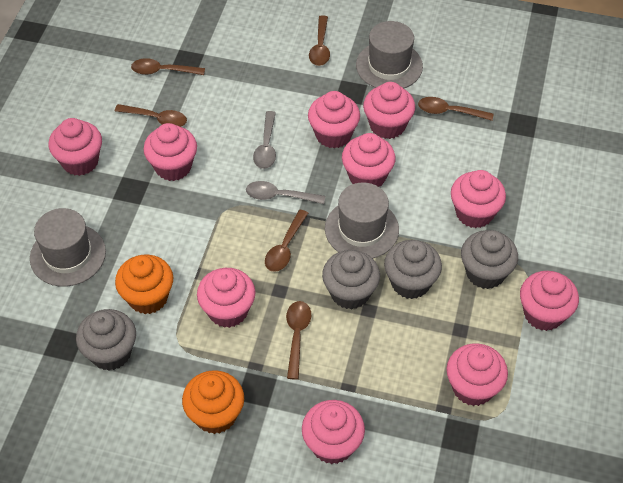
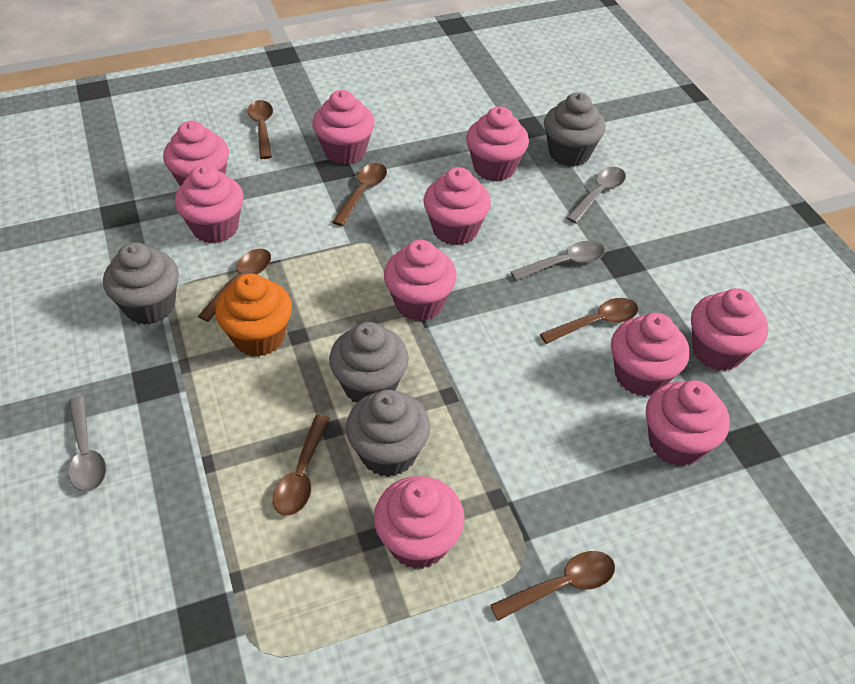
grey hat: 3 -> 0
grey spoon: 2 -> 3
orange cupcake: 2 -> 1

